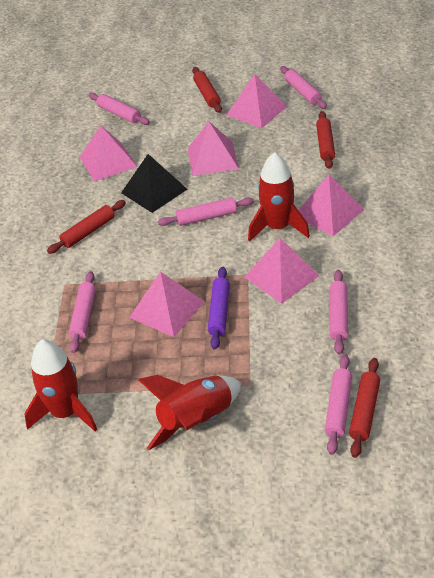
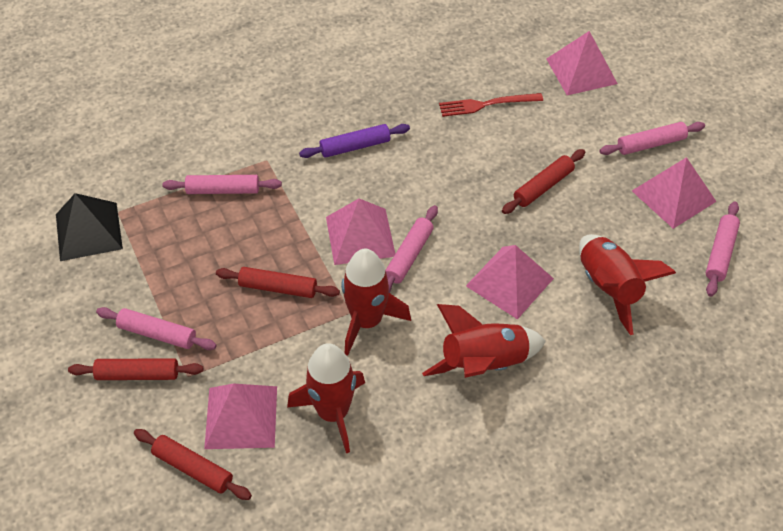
pink pyramid: 6 -> 5
pink rolling pin: 6 -> 5
red fork: 0 -> 1
red rocket: 3 -> 4

